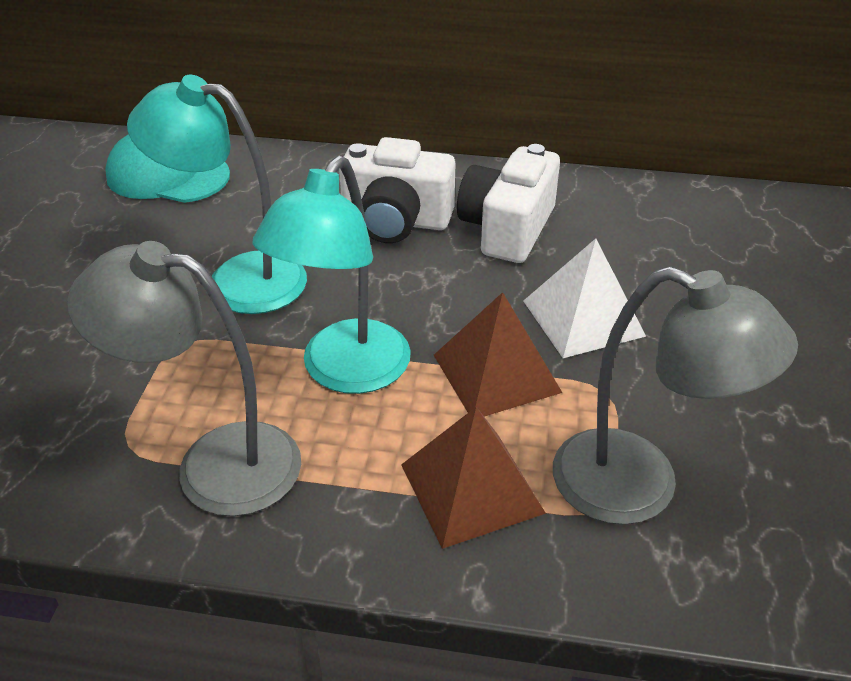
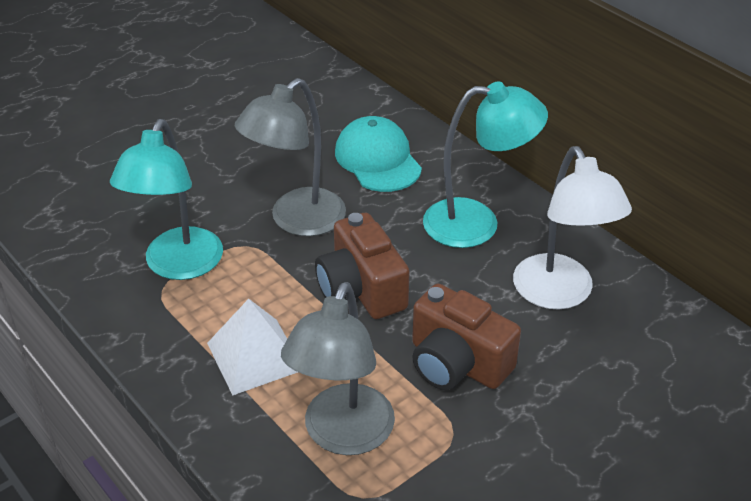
brown camera: 0 -> 2
brown pyramid: 2 -> 0
white camera: 2 -> 0
white lamp: 0 -> 1

